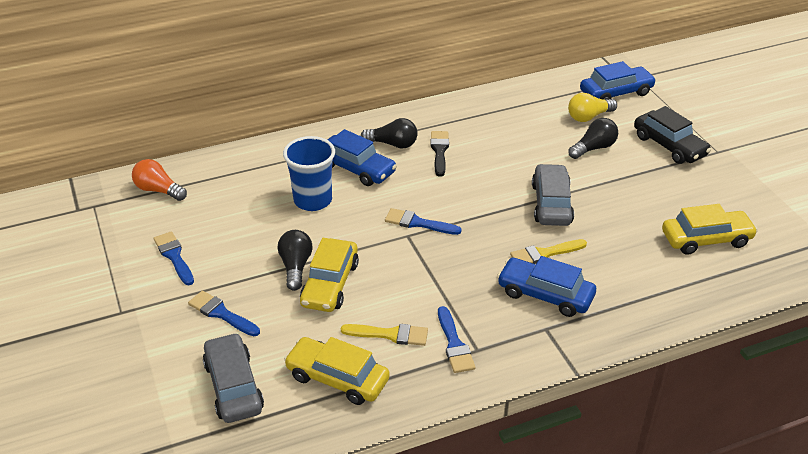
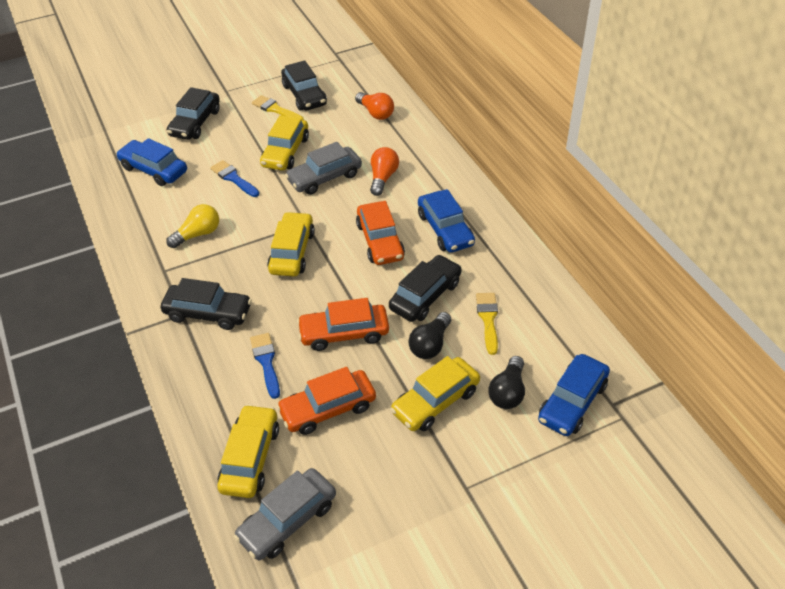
black brush: 1 -> 0
black car: 1 -> 4
black light bulb: 3 -> 2
blue brush: 4 -> 2
blue cup: 1 -> 0
orange car: 0 -> 3
orange light bulb: 1 -> 2
yellow car: 3 -> 4

